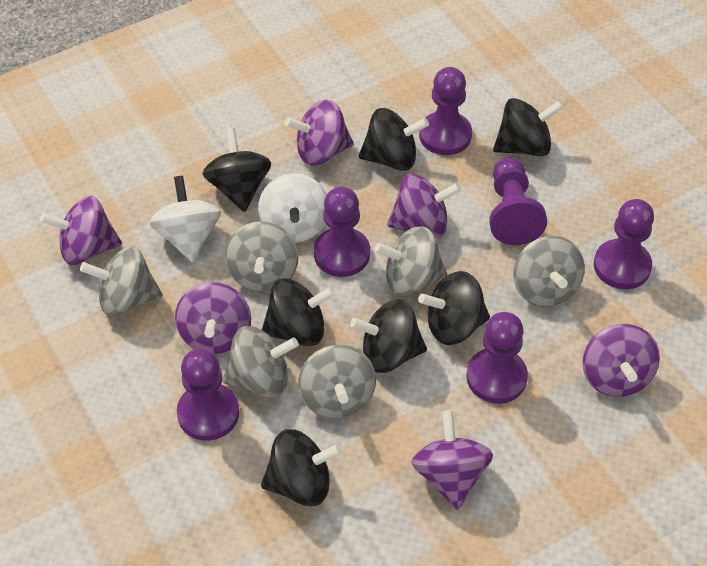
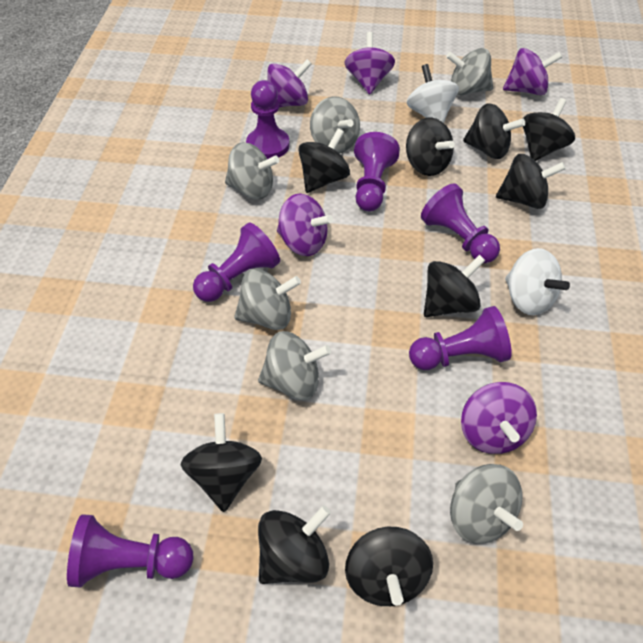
black spinning top: 7 -> 9
purple spinning top: 6 -> 5

